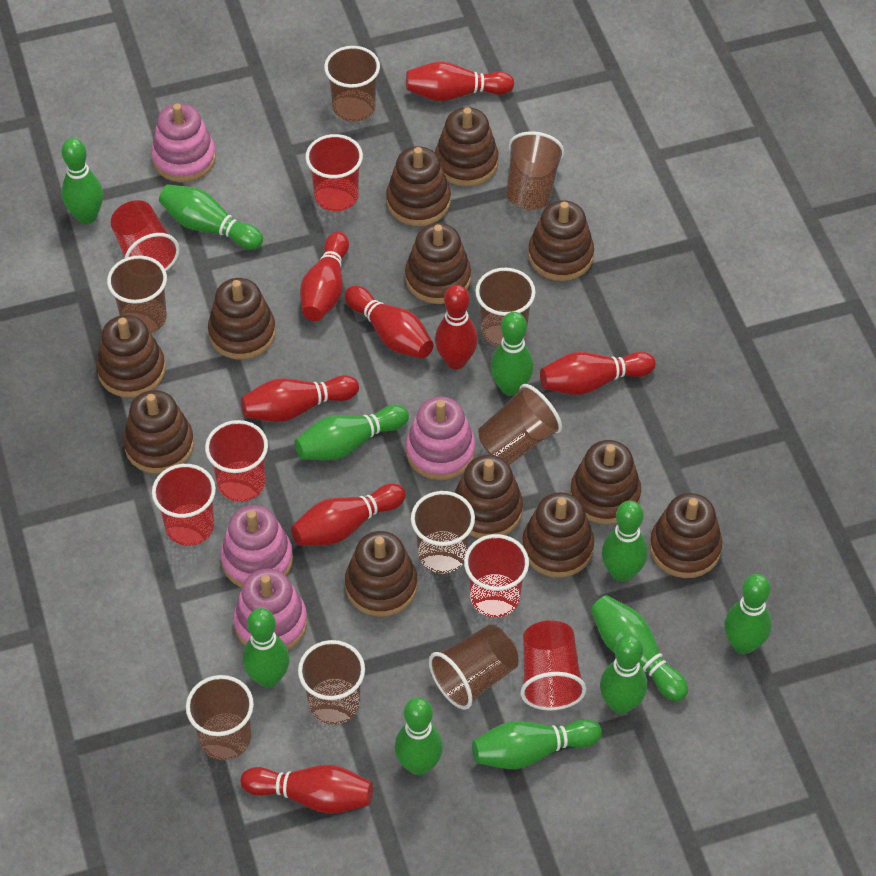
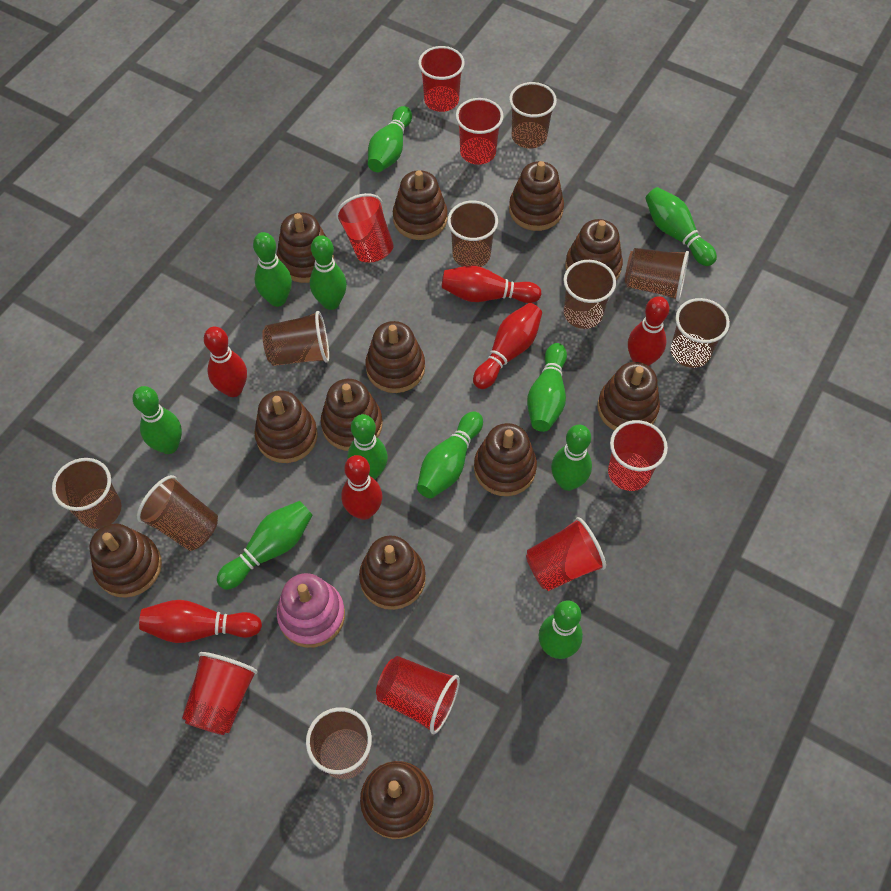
pink stacking toy: 4 -> 1
red bowling pin: 8 -> 6
red cup: 6 -> 7

